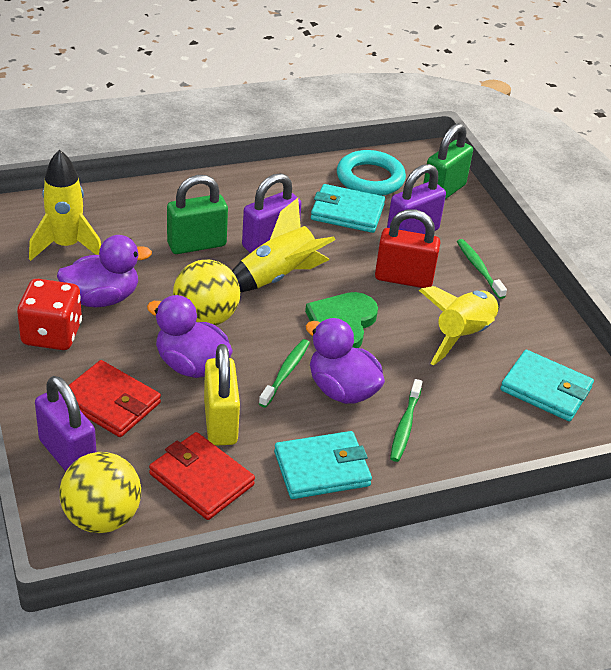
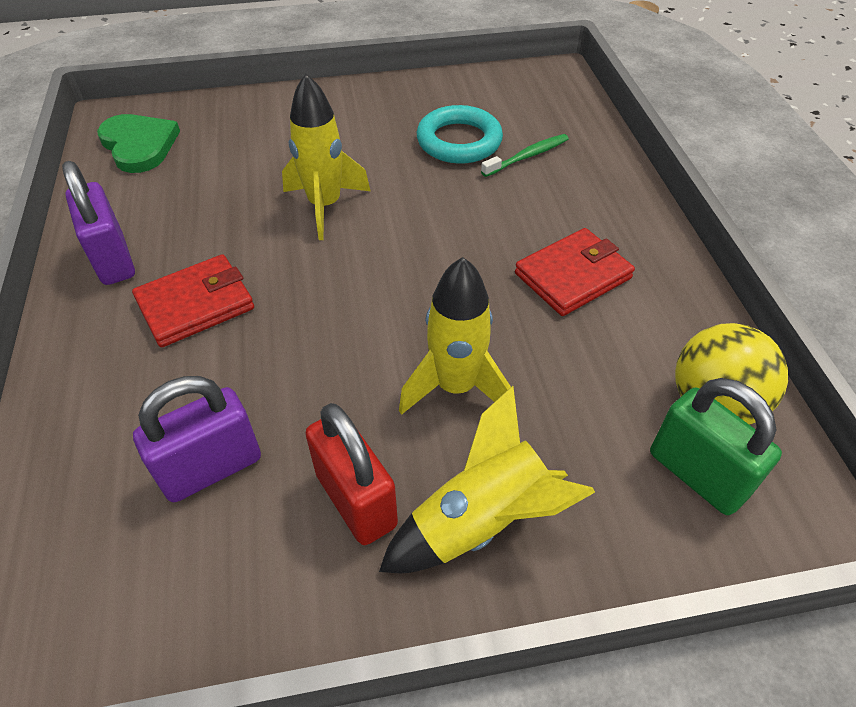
green padlock: 2 -> 1
green toothbrush: 3 -> 1
purple duck: 3 -> 0
purple padlock: 3 -> 2
red dice: 1 -> 0
turquoise wallet: 3 -> 0
yellow ball: 2 -> 1
yellow padlock: 1 -> 0

